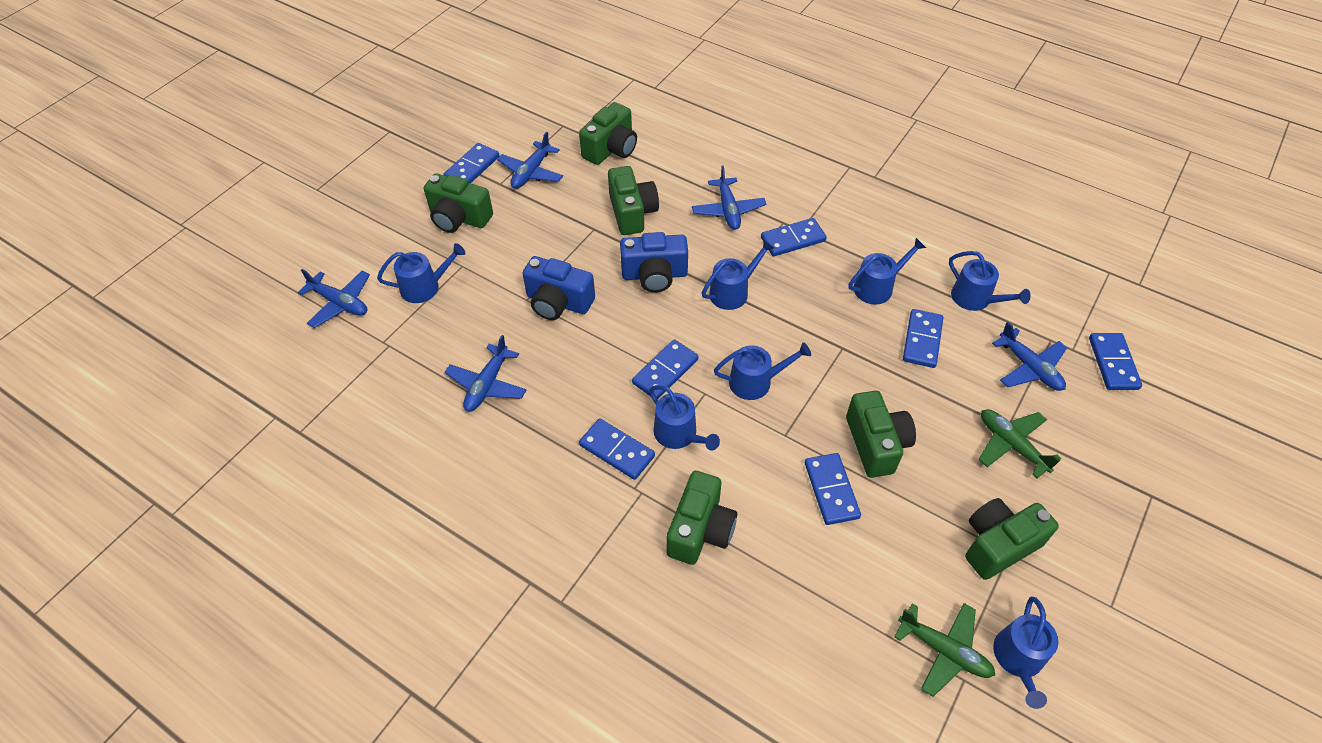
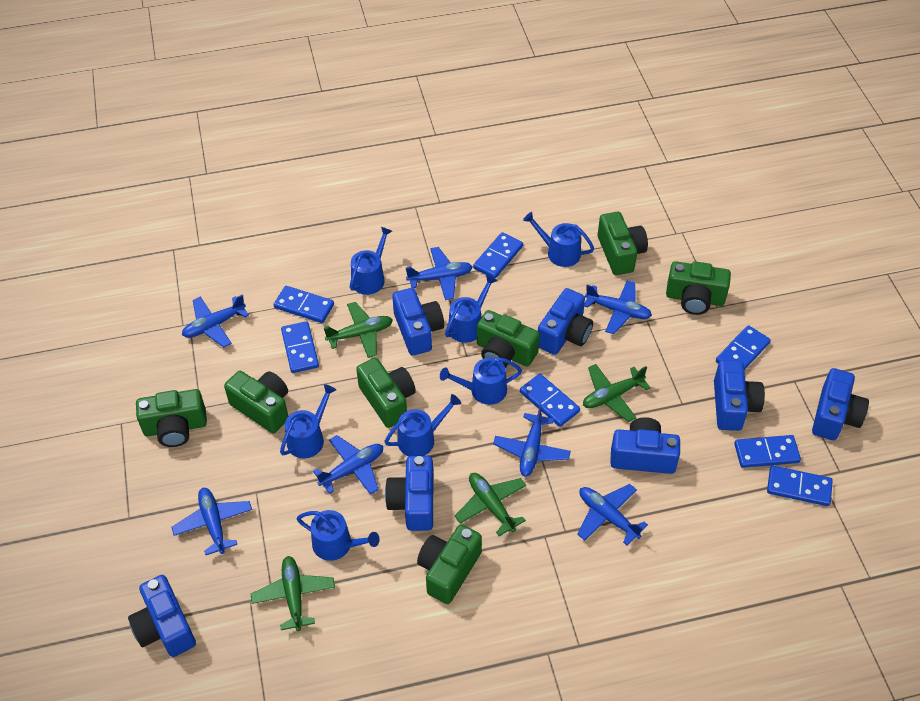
blue camera: 2 -> 7
blue plane: 5 -> 7
green camera: 6 -> 7
green plane: 2 -> 4

